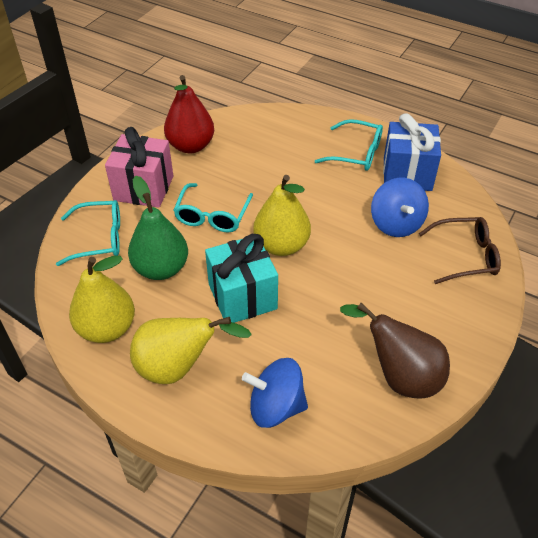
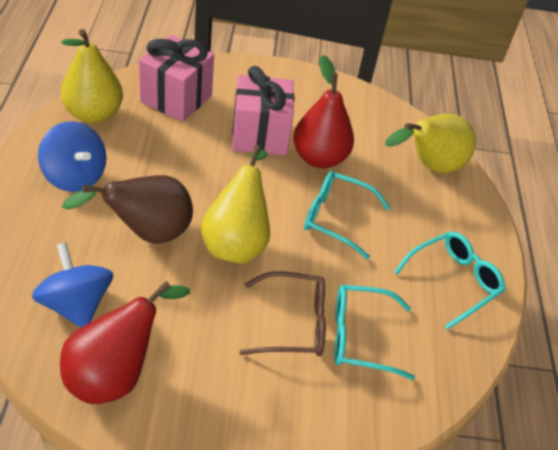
blue gift: 1 -> 0
green pear: 1 -> 0
pink gift: 1 -> 2
red pear: 1 -> 2
turquoise gift: 1 -> 0

